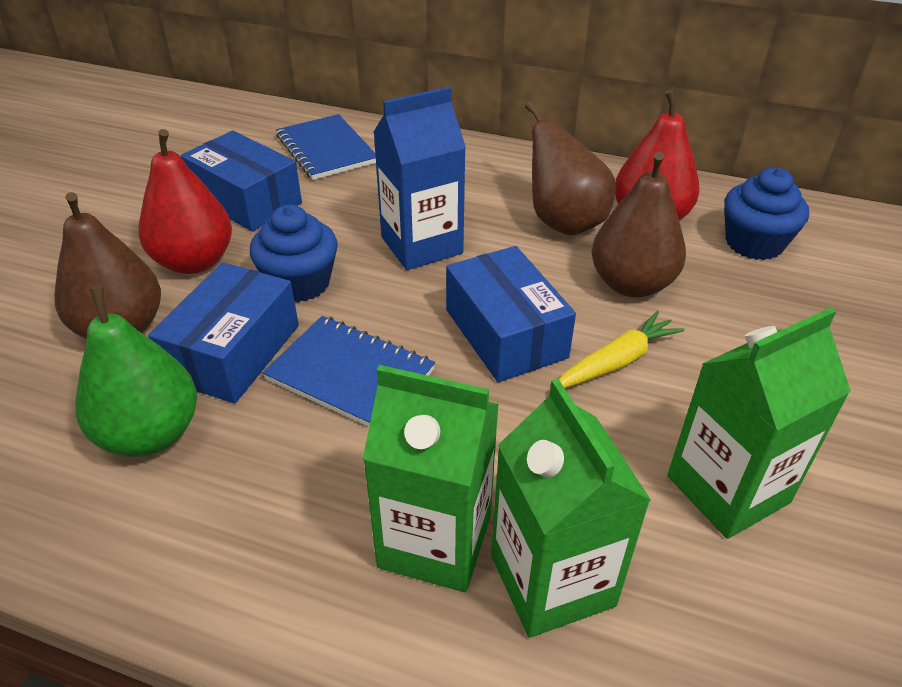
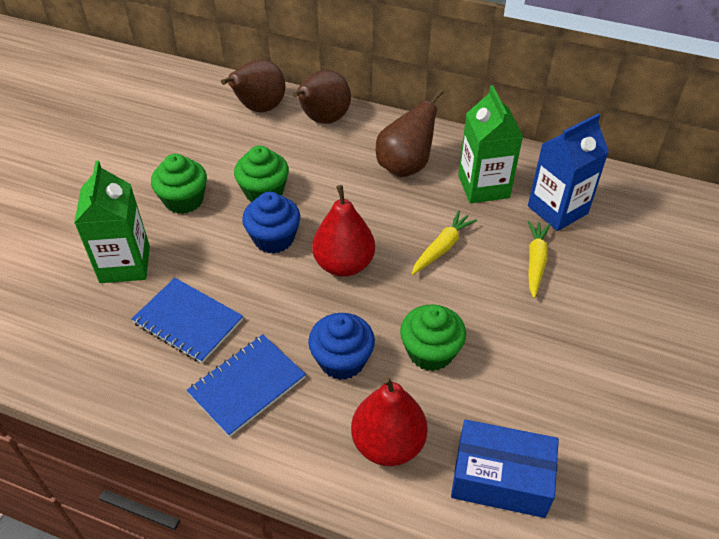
blue box: 3 -> 1
green carton: 3 -> 2
green cupcake: 0 -> 3
green pear: 1 -> 0
yellow carrot: 1 -> 2

